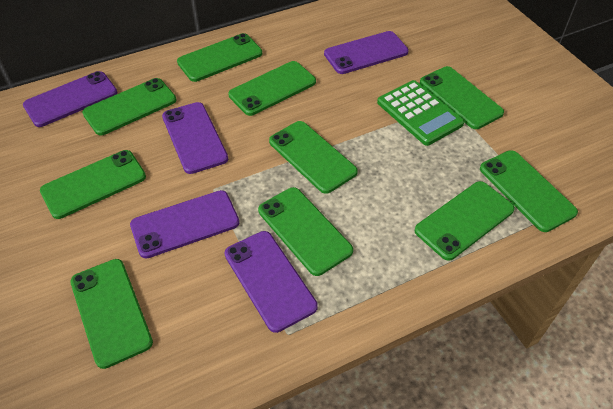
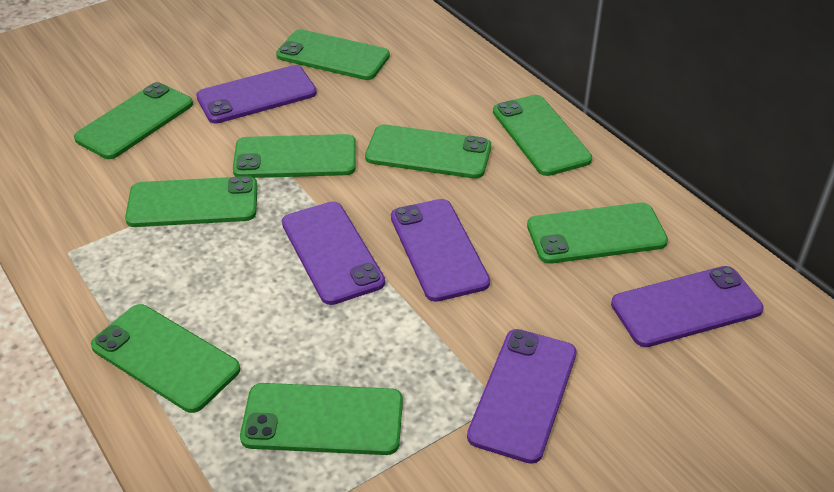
green calculator: 1 -> 0
green phone: 10 -> 9

